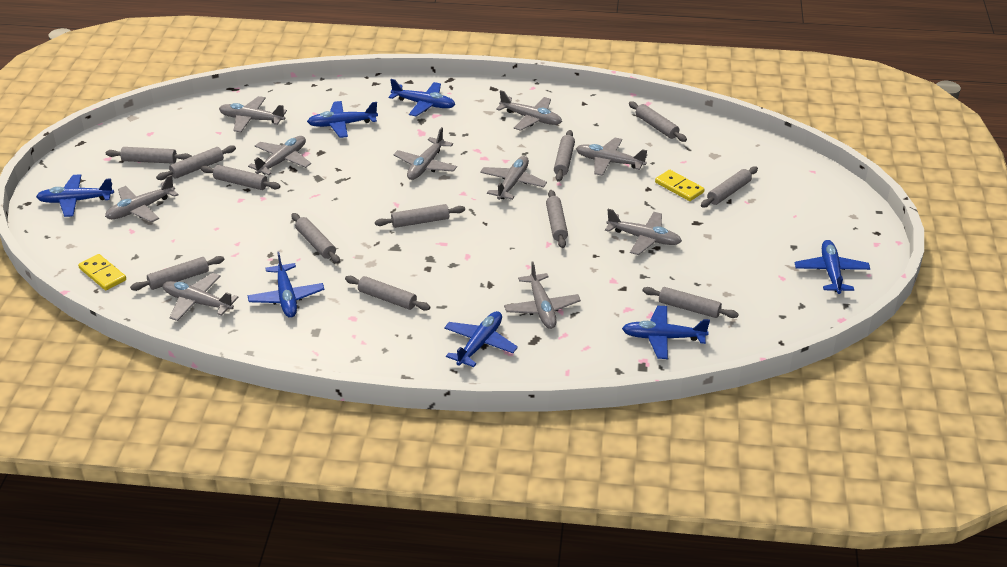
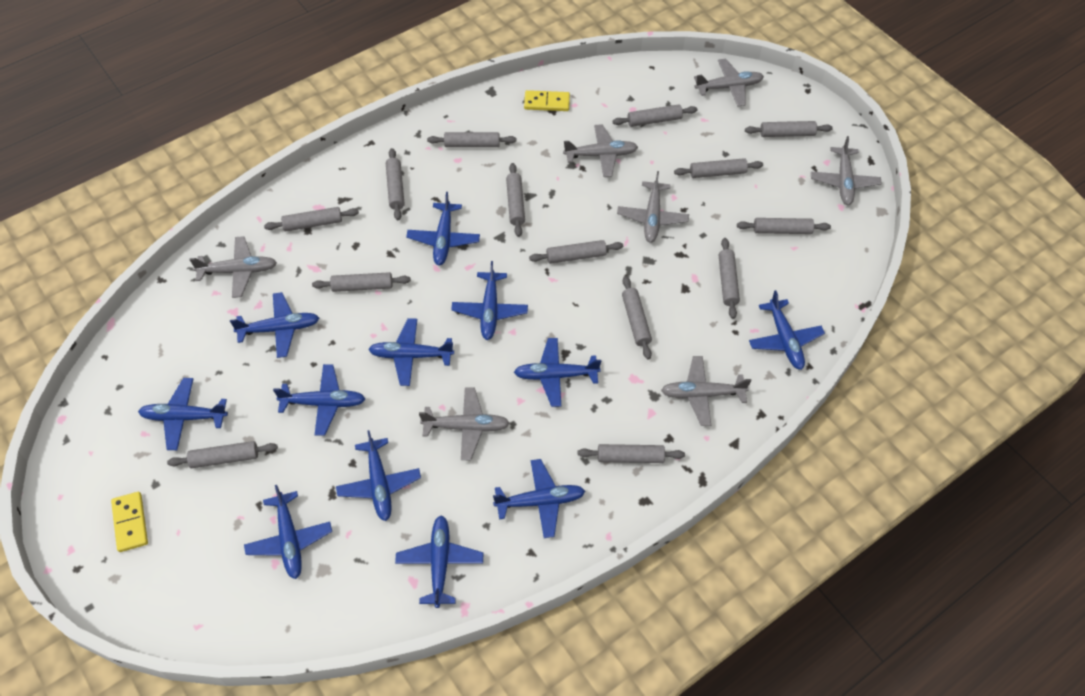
blue plane: 7 -> 12
grey plane: 10 -> 7
grey rolling pin: 12 -> 14

